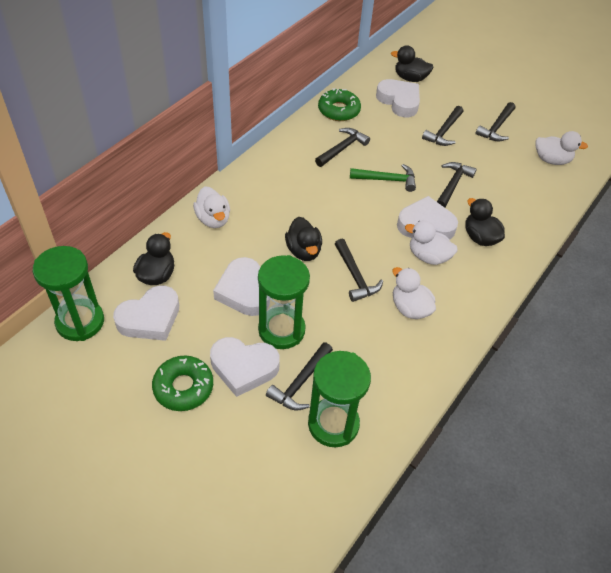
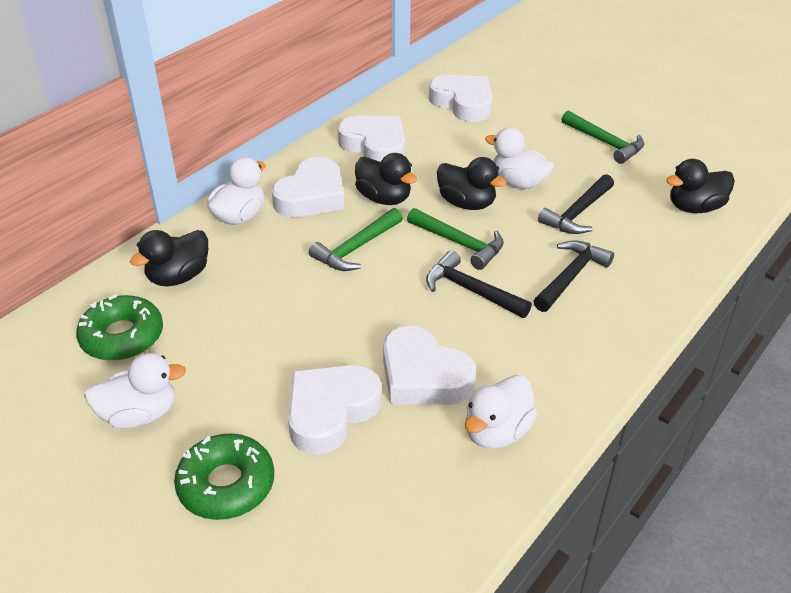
black hammer: 6 -> 3
green hammer: 1 -> 3
green hourglass: 3 -> 0

